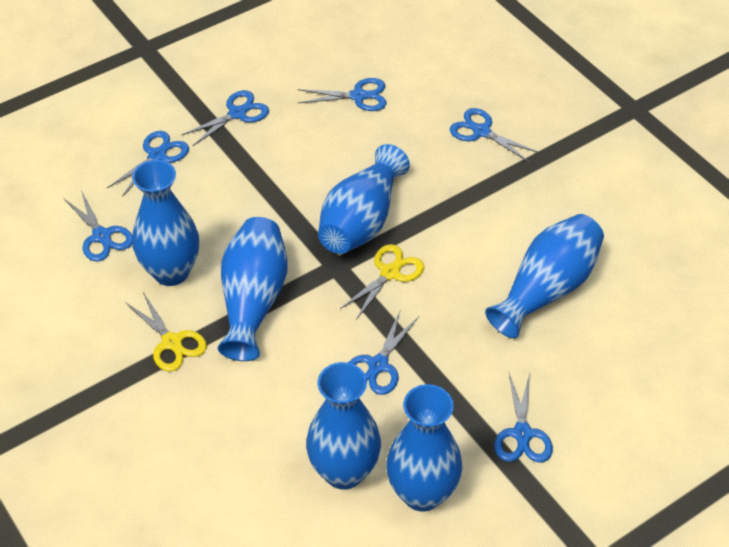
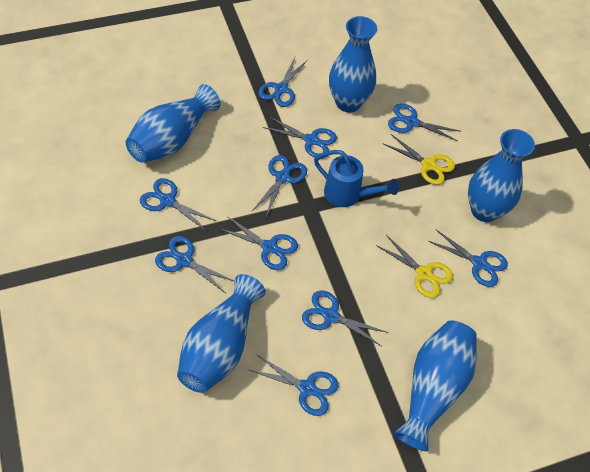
blue scissors: 7 -> 10
blue vase: 6 -> 5
blue watering can: 0 -> 1

